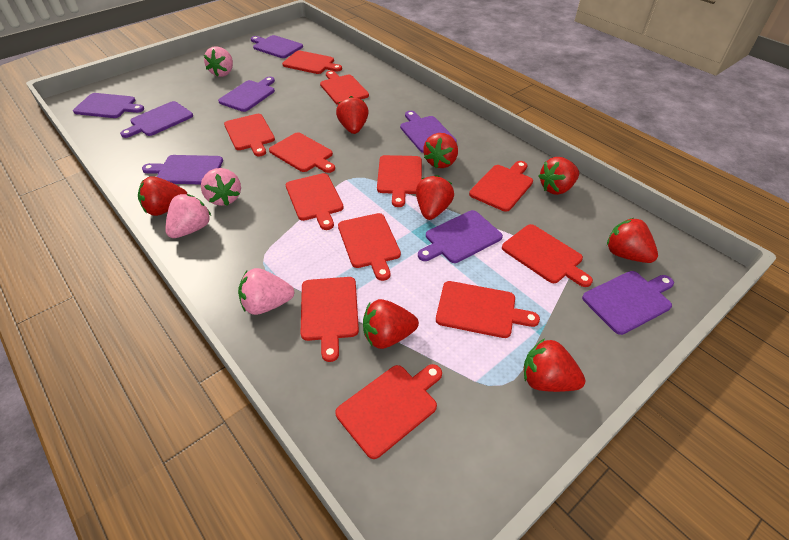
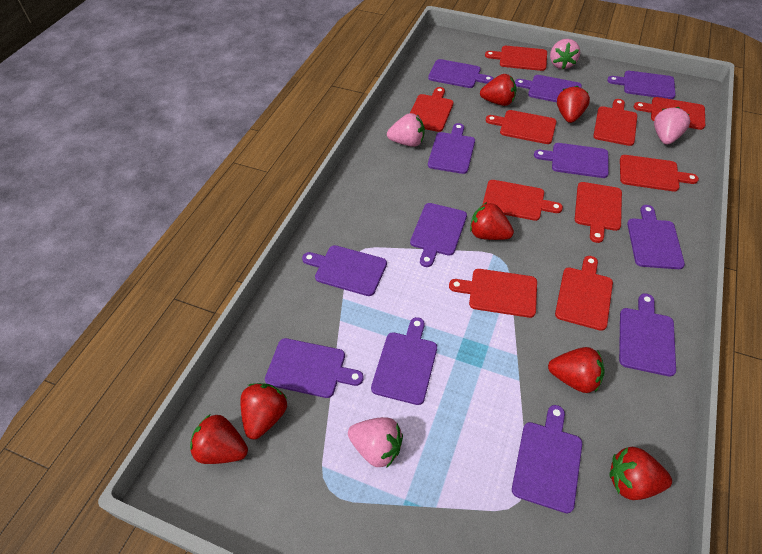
purple cutting board: 8 -> 12
red cutting board: 12 -> 10
red strawberry: 8 -> 7

